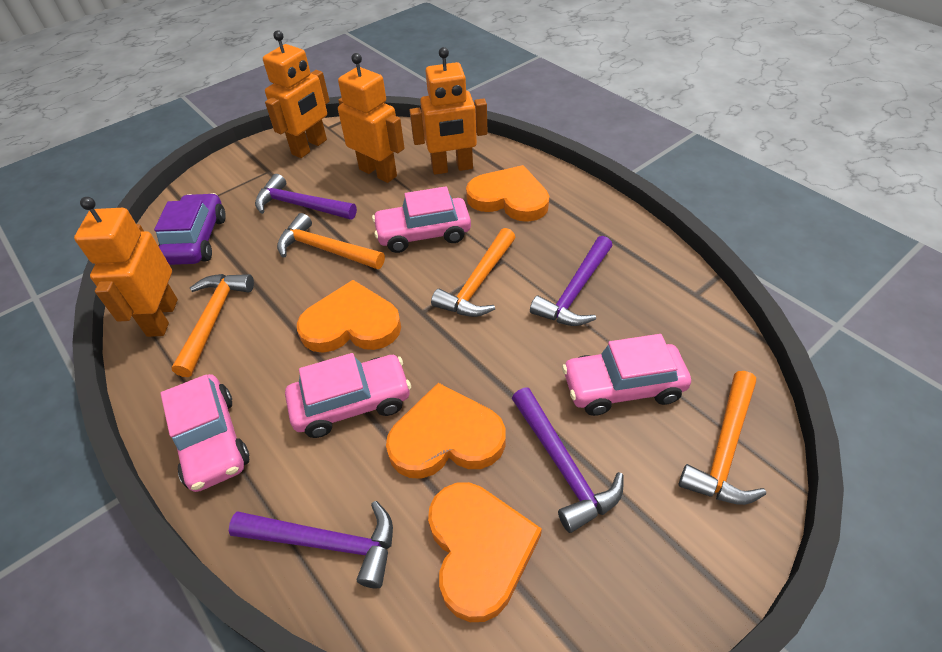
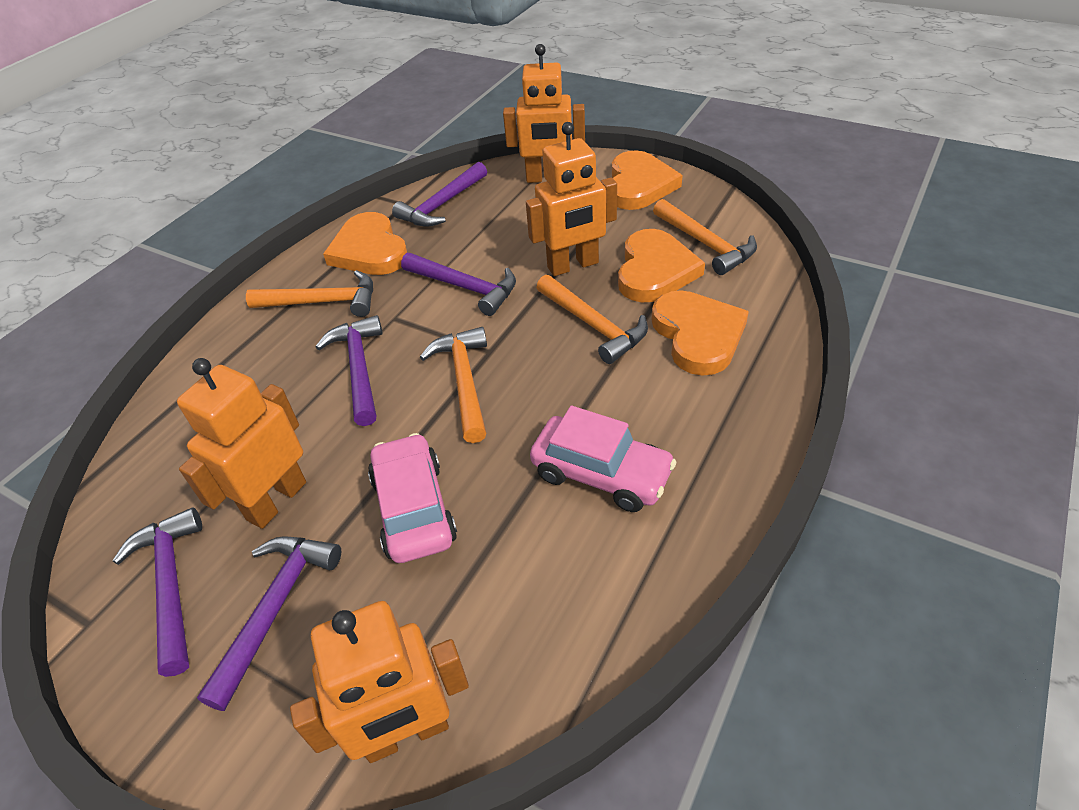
pink car: 4 -> 2
purple car: 1 -> 0
purple hammer: 4 -> 5

